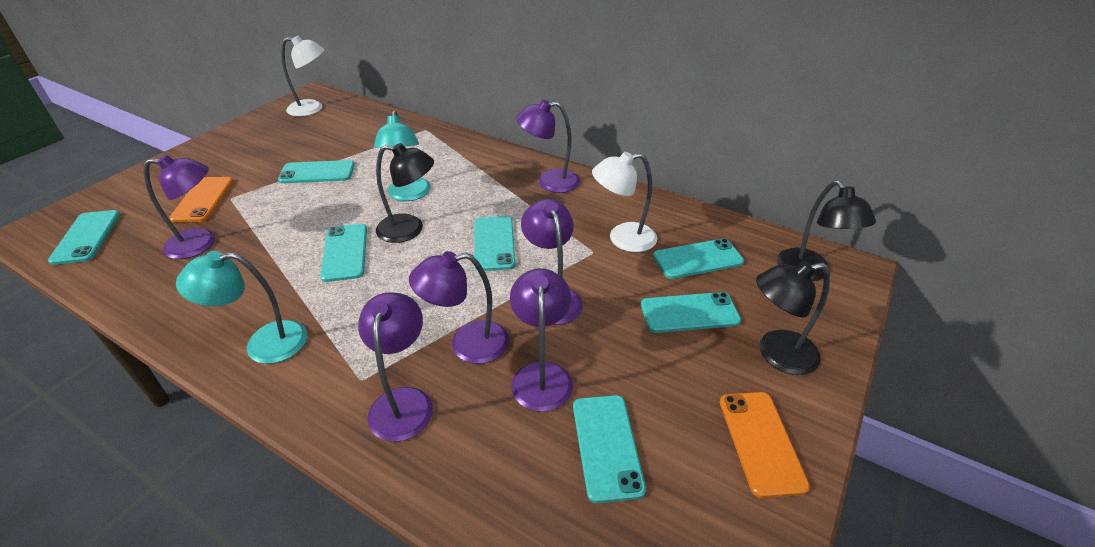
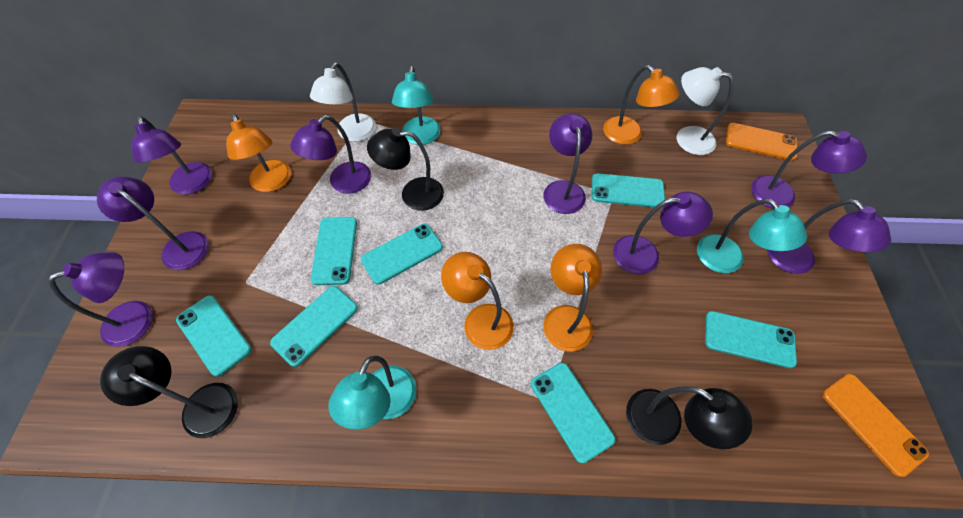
orange lamp: 0 -> 4
purple lamp: 6 -> 8
turquoise lamp: 2 -> 3

